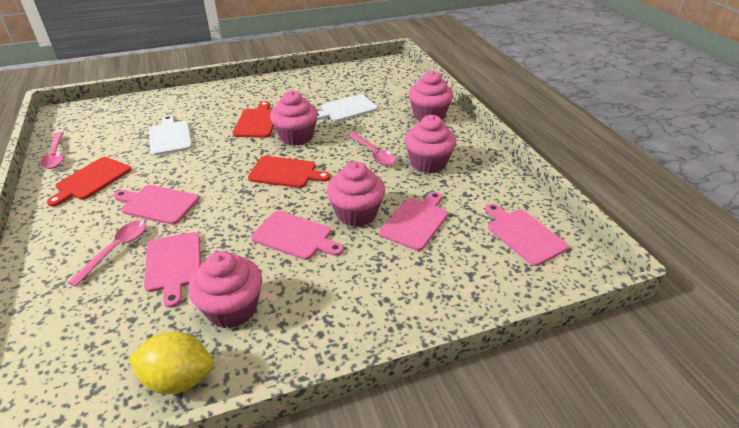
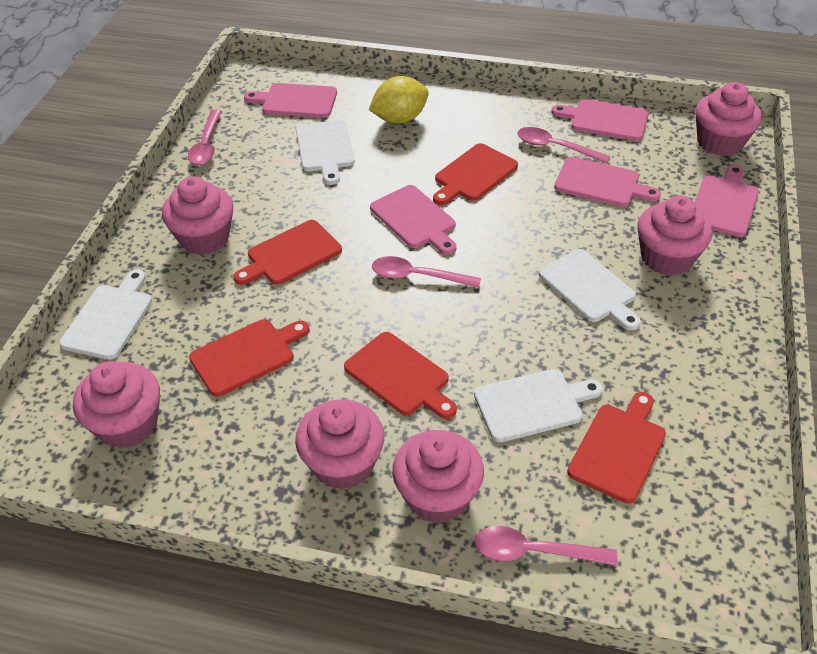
pink cupcake: 5 -> 6
pink spoon: 3 -> 4
red cutting board: 3 -> 5
white cutting board: 2 -> 4

